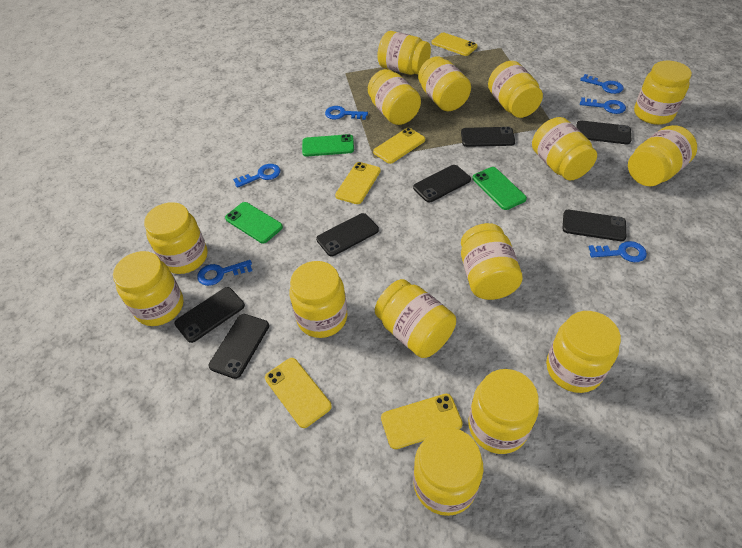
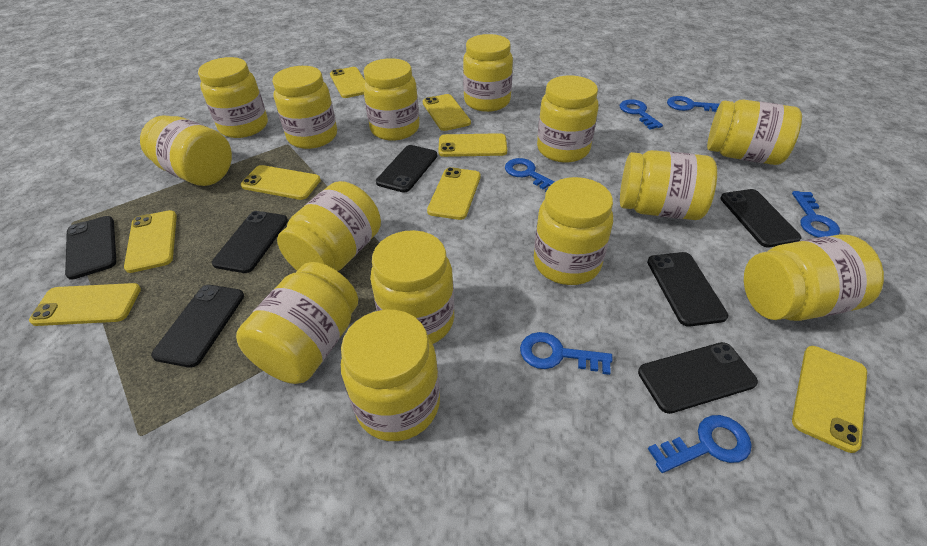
green phone: 3 -> 0
yellow jar: 15 -> 14
yellow phone: 5 -> 8

